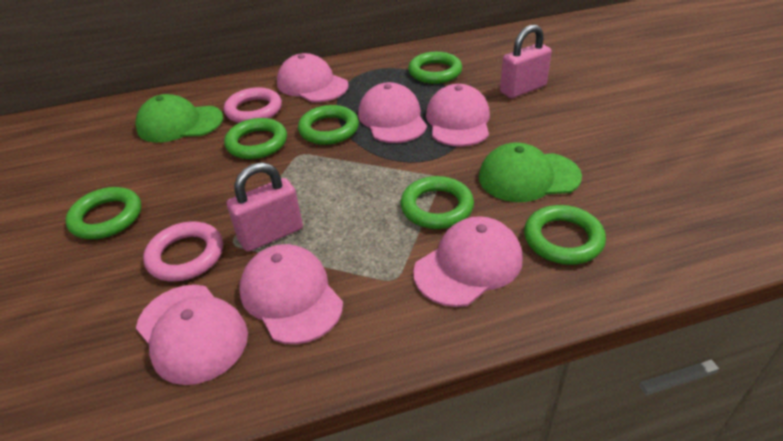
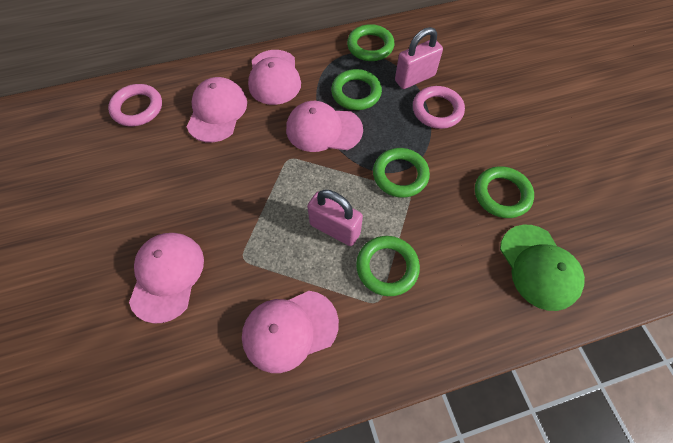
green cap: 2 -> 1
green ring: 6 -> 5
pink cap: 6 -> 5

